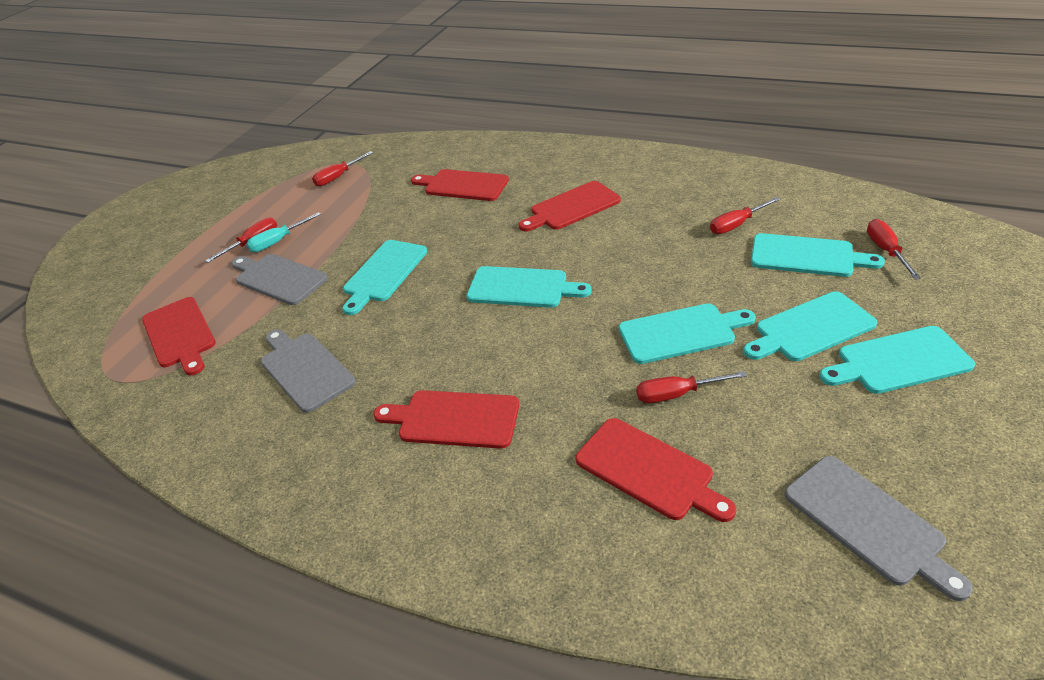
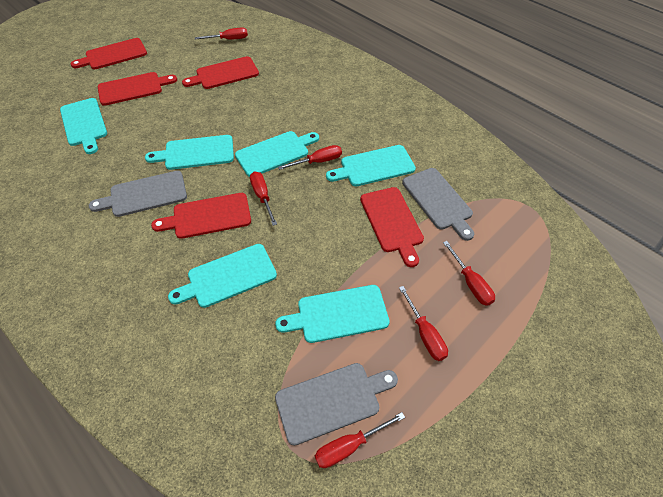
red screwdriver: 5 -> 6
turquoise screwdriver: 1 -> 0

